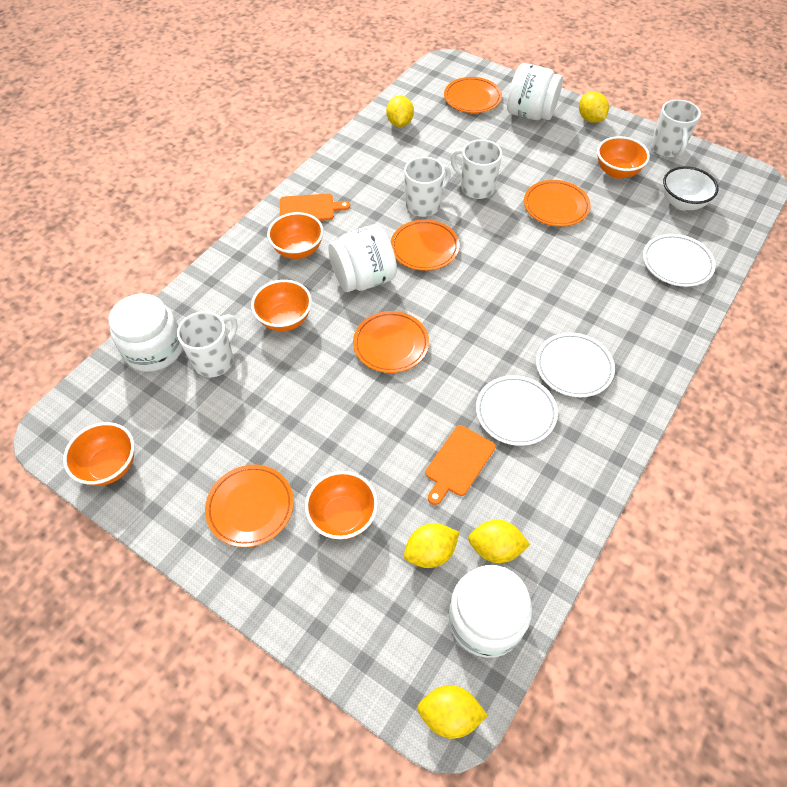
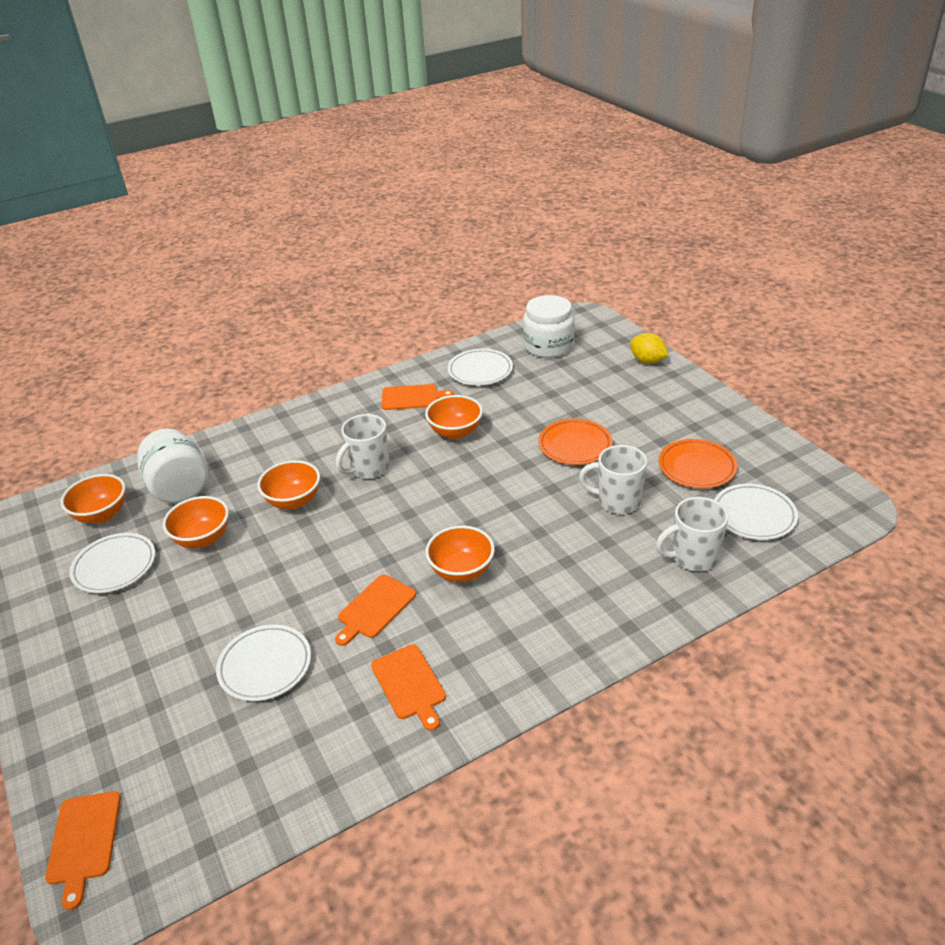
orange cutting board: 2 -> 4
orange plate: 5 -> 2
white bowl: 1 -> 0
white jar: 4 -> 2
white mug: 4 -> 3
white plate: 3 -> 4
yellow lemon: 5 -> 1

